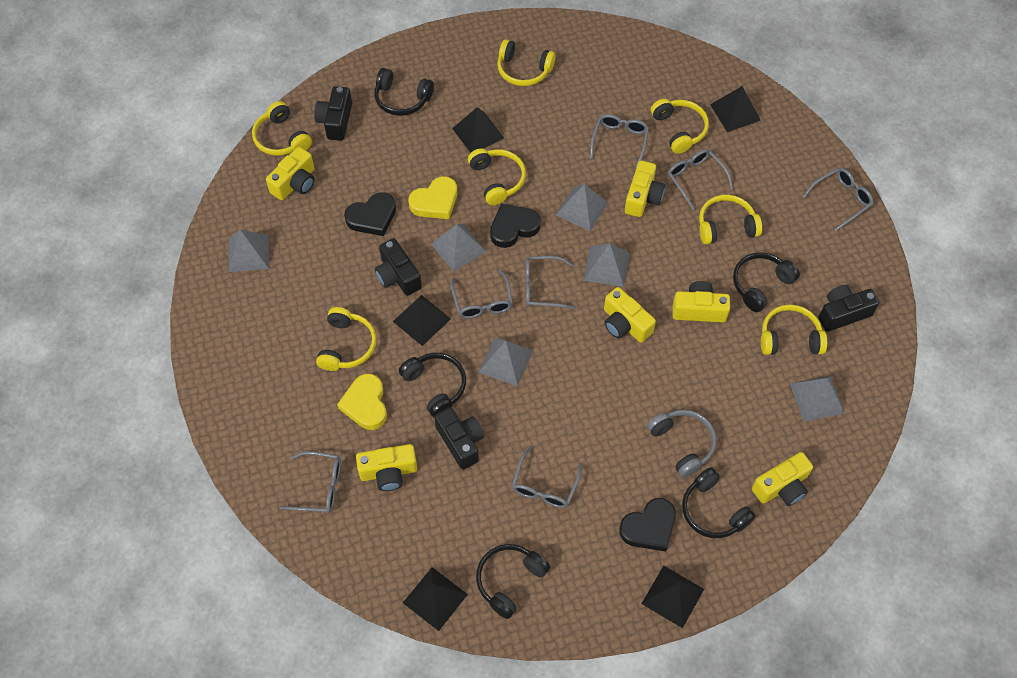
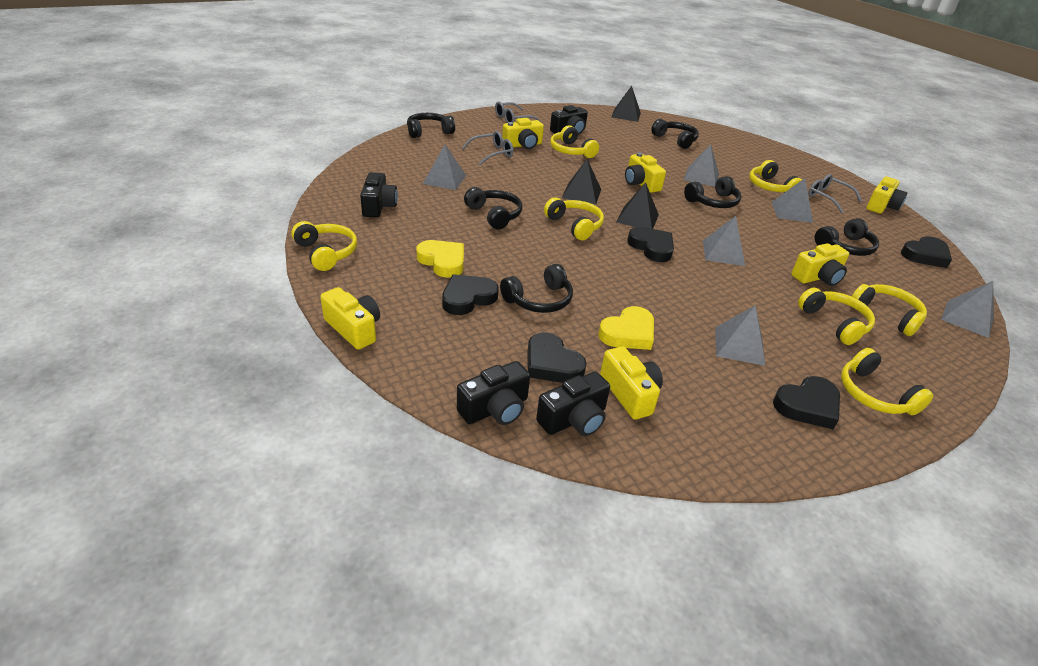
black headphones: 5 -> 6
black heart: 3 -> 5
black pyramid: 5 -> 3
grey glasses: 7 -> 3
grey headphones: 1 -> 0

